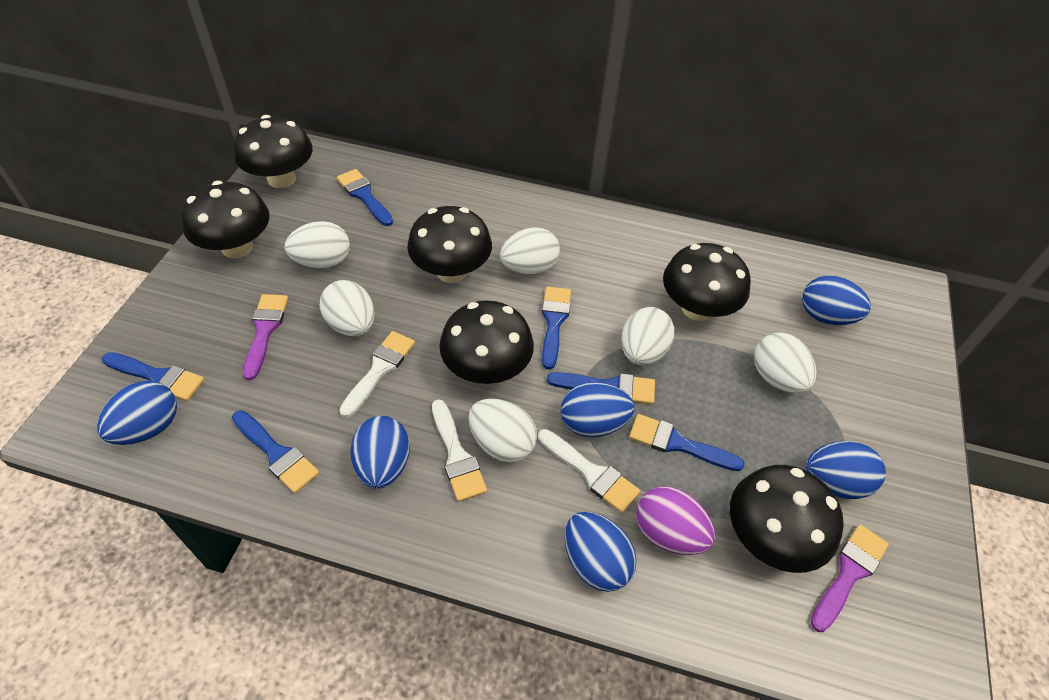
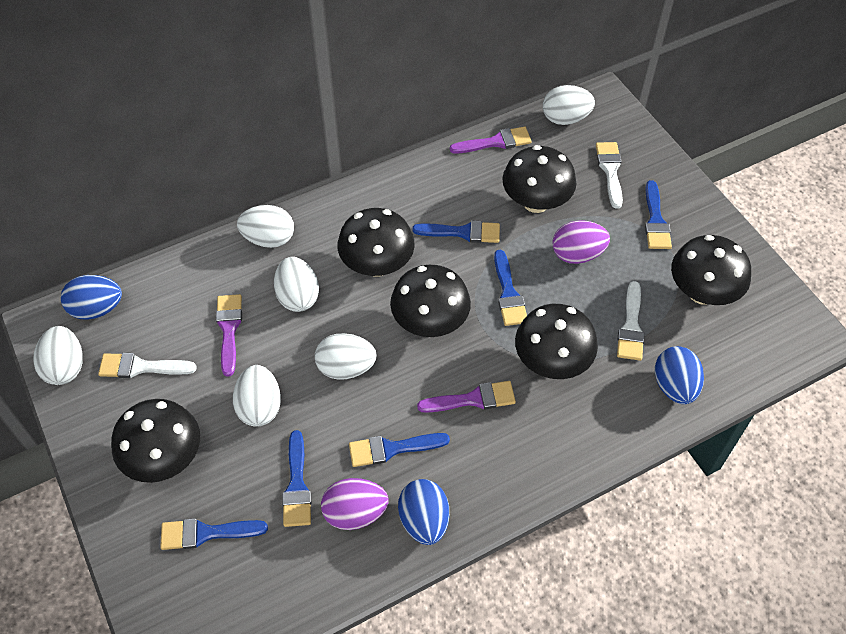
blue egg: 6 -> 3
purple brush: 2 -> 3
purple egg: 1 -> 2

